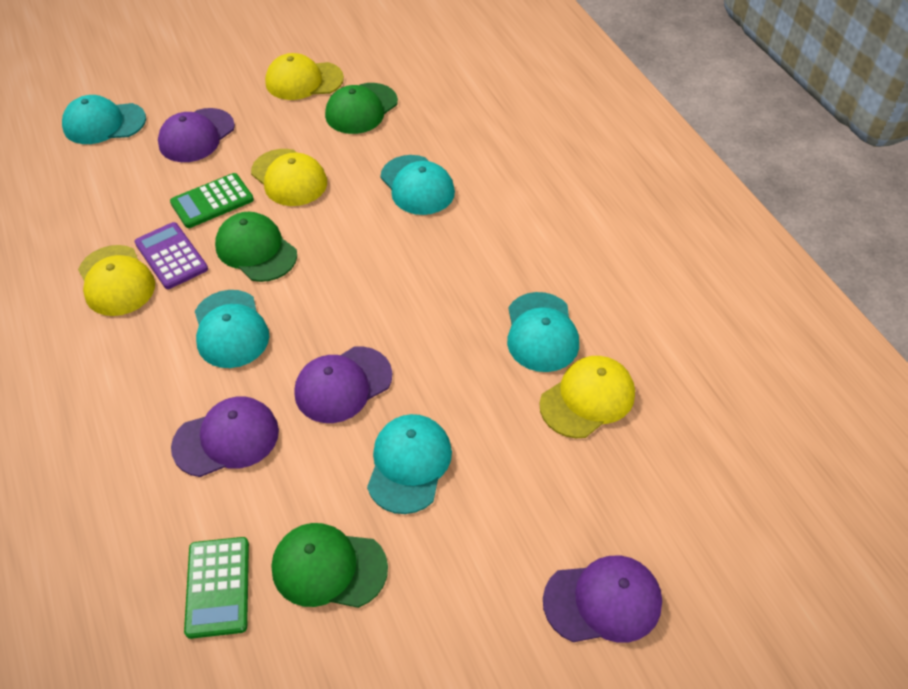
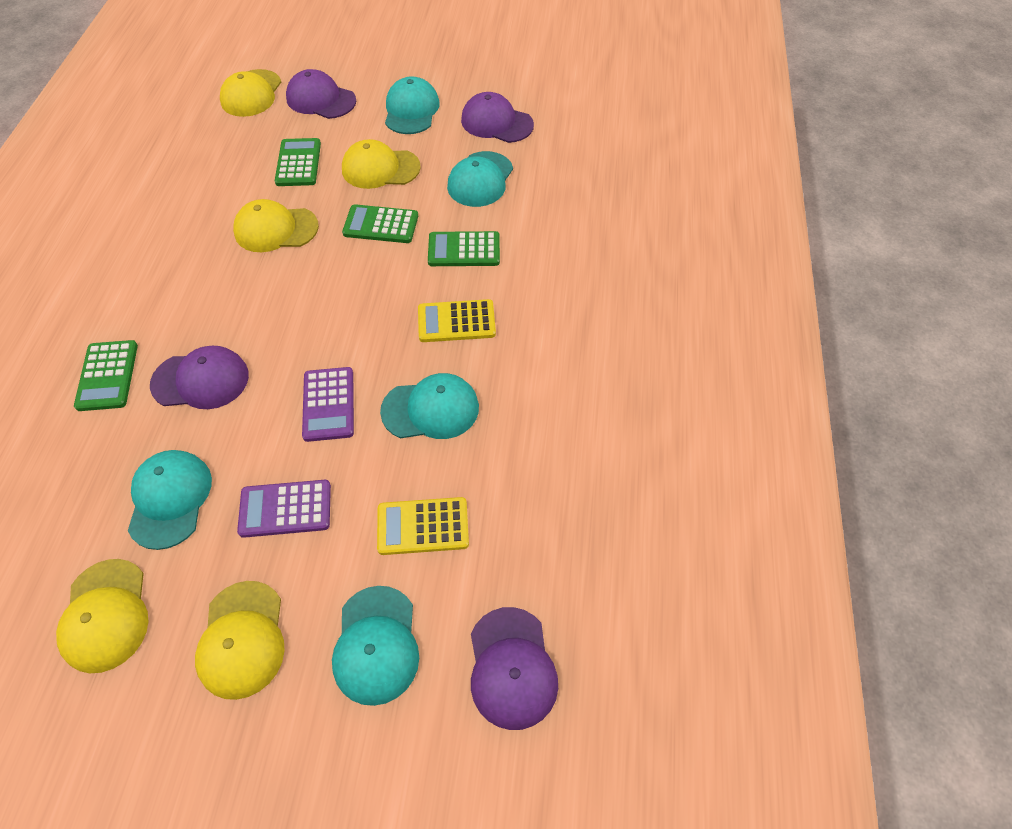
green calculator: 2 -> 4
green cap: 3 -> 0
purple calculator: 1 -> 2
yellow calculator: 0 -> 2
yellow cap: 4 -> 5

